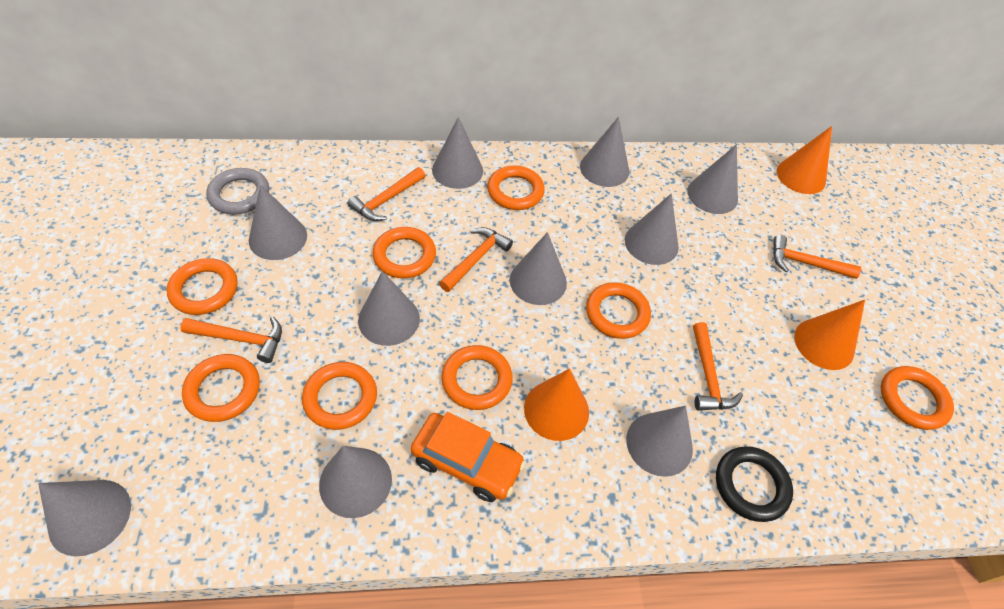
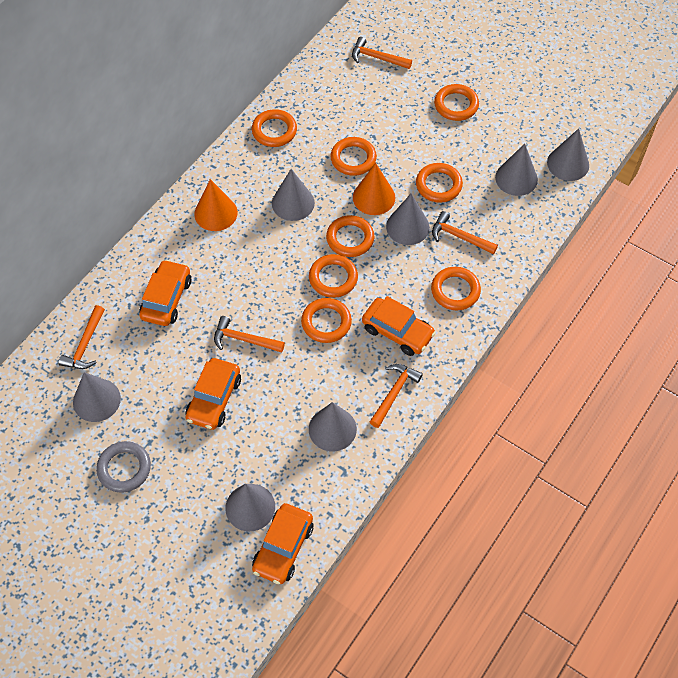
black ring: 1 -> 0
grey cone: 10 -> 7
orange car: 1 -> 4
orange cone: 3 -> 2

